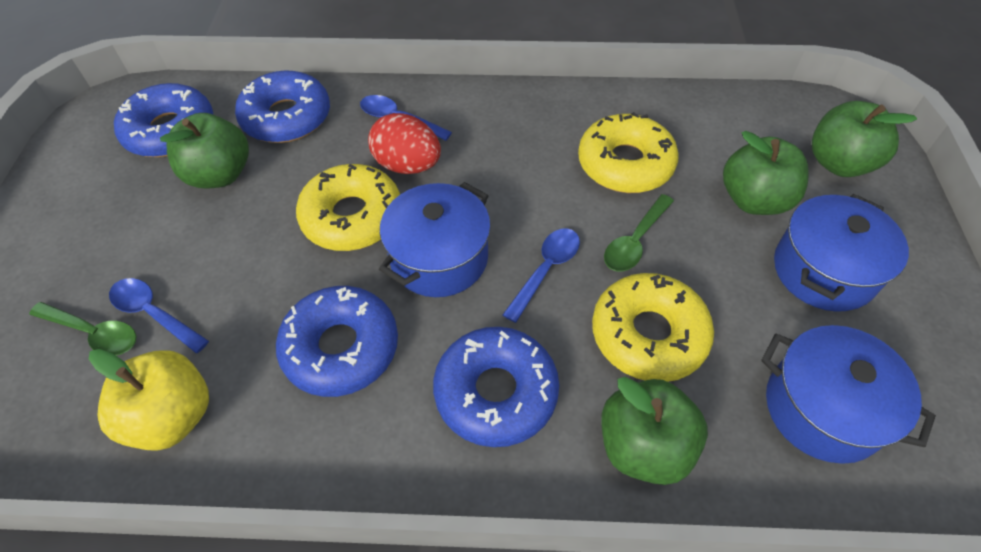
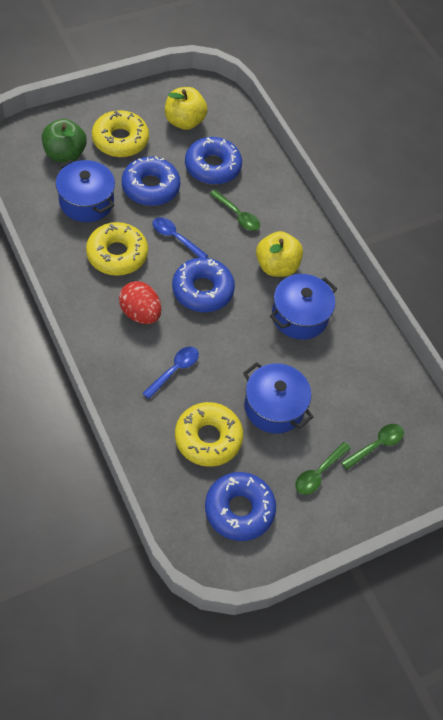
blue spoon: 3 -> 2
green apple: 4 -> 1
green spoon: 2 -> 3
yellow apple: 1 -> 2

